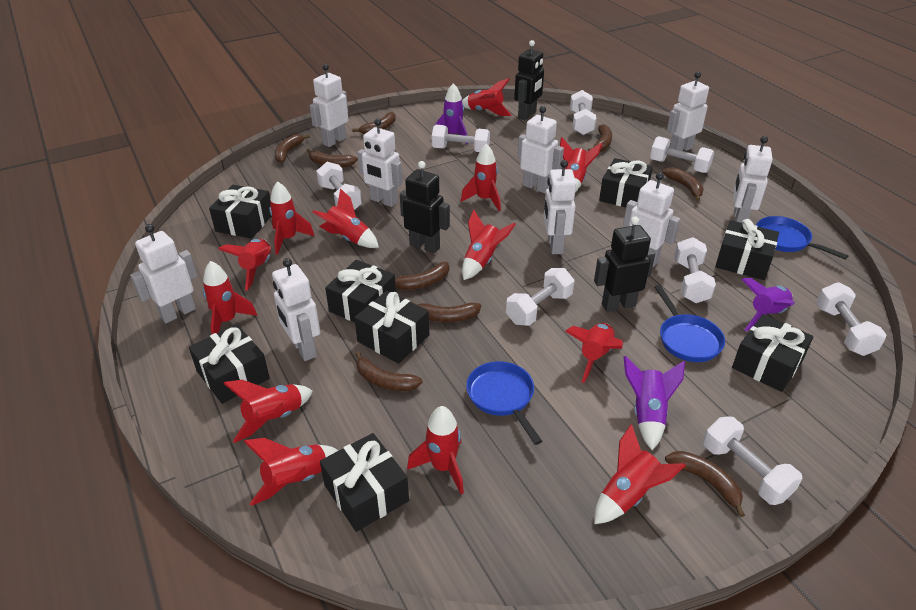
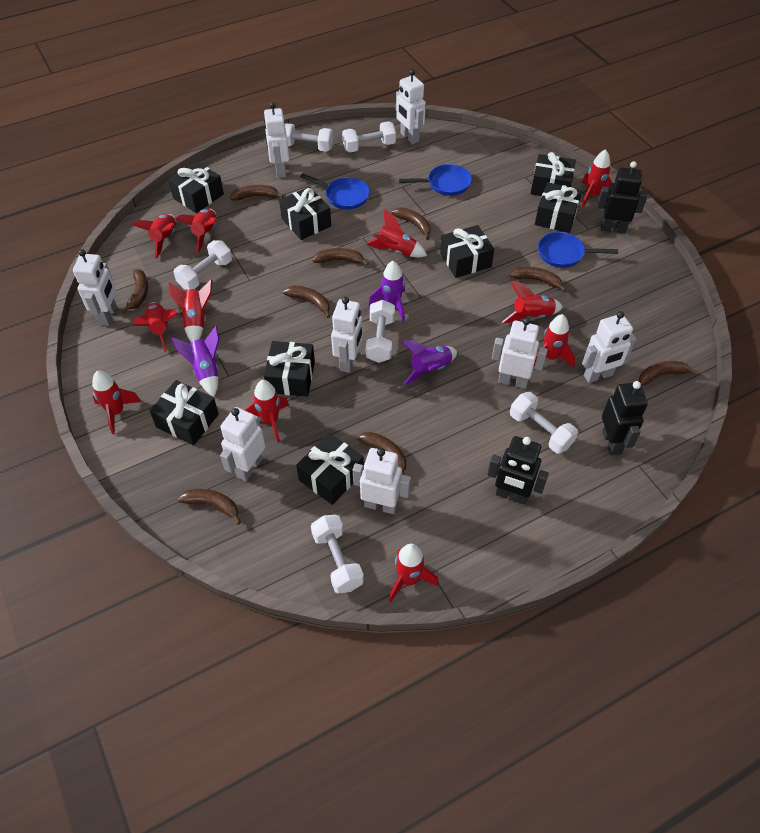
red rocket: 13 -> 11
white dumbbell: 8 -> 6
white robot: 9 -> 8

